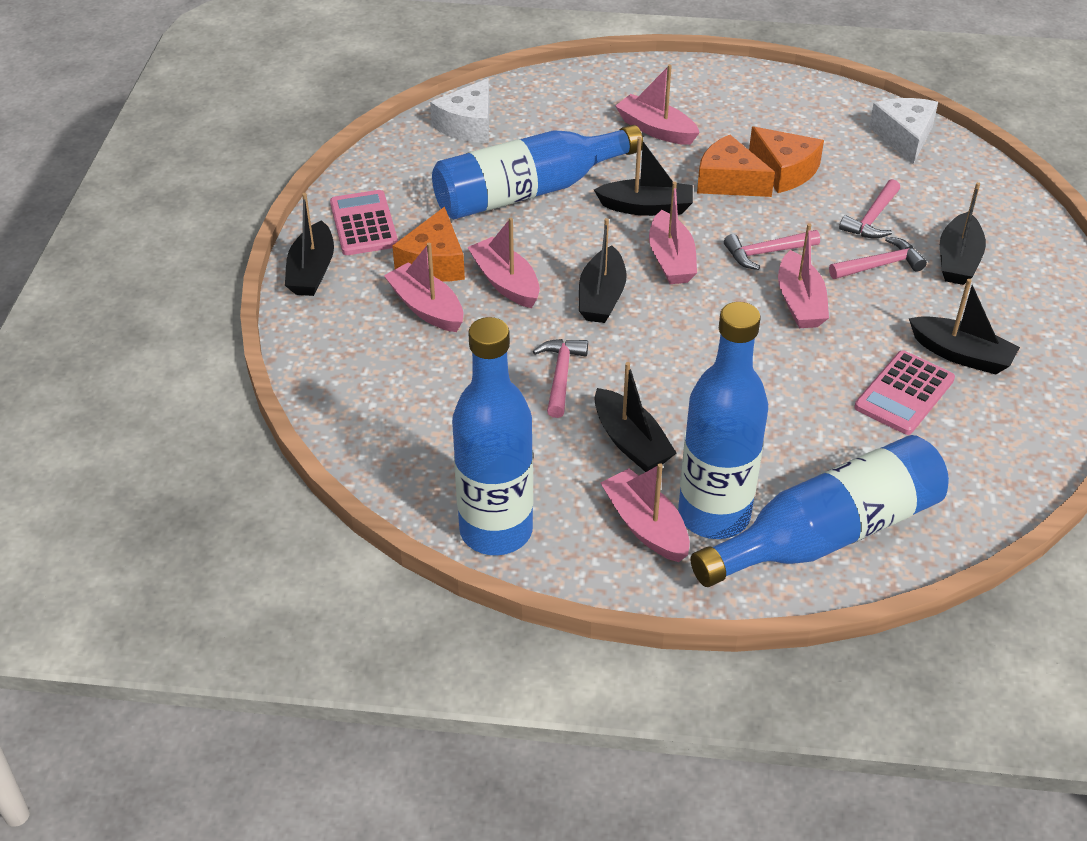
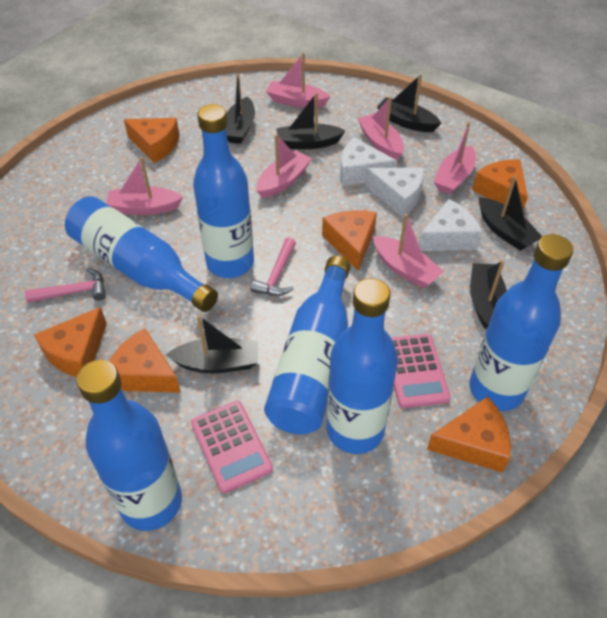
blue bottle: 4 -> 6
orange cheese: 3 -> 6
pink hammer: 4 -> 2
white cheese: 2 -> 3

